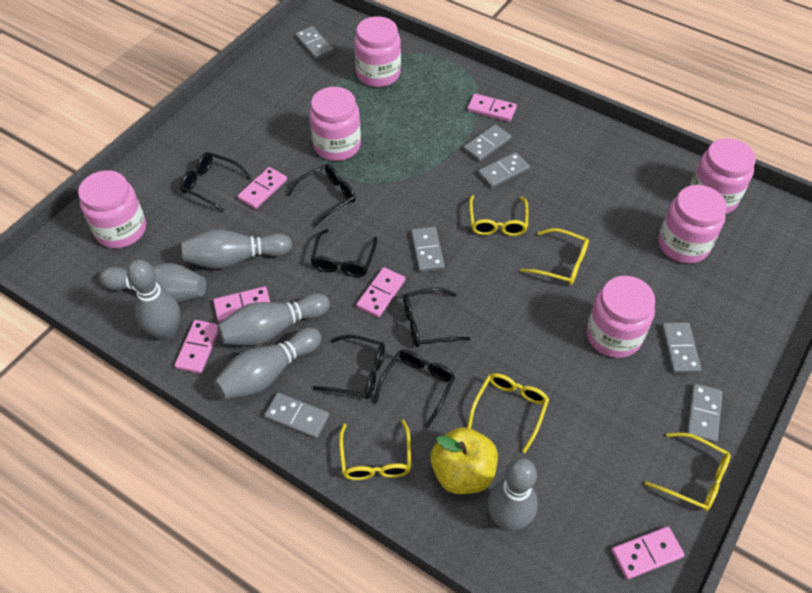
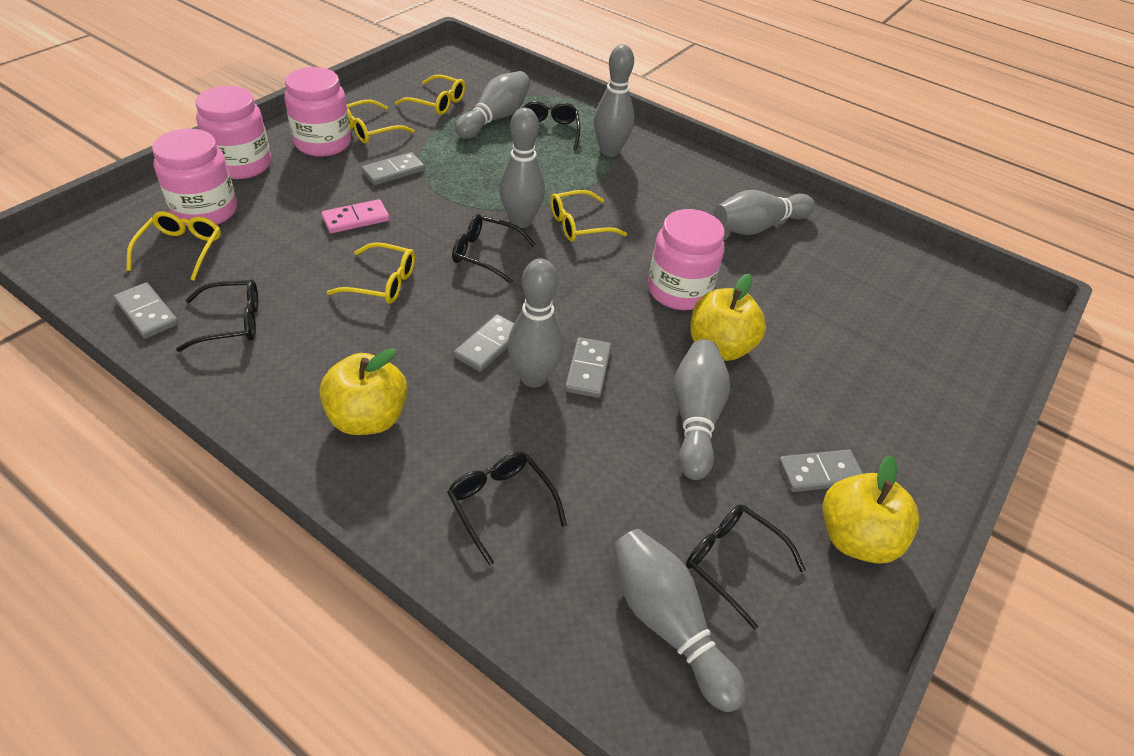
black glasses: 6 -> 5
grey bowling pin: 6 -> 7
grey domino: 7 -> 5
pink domino: 6 -> 1
pink jar: 6 -> 4
yellow apple: 1 -> 3

